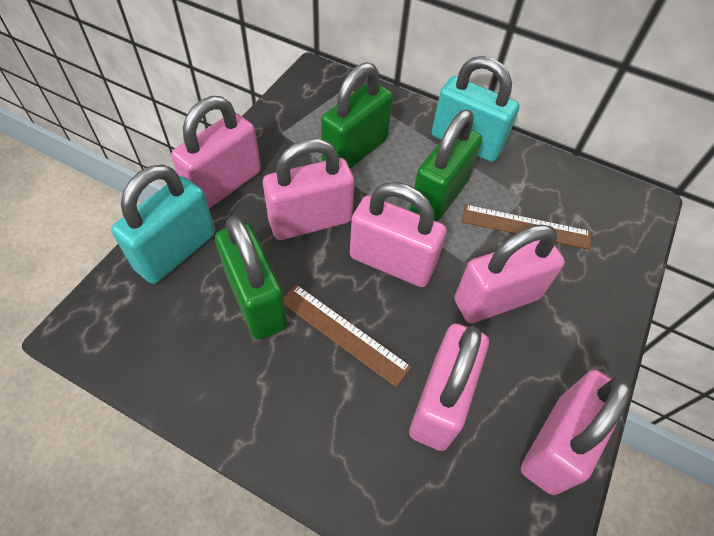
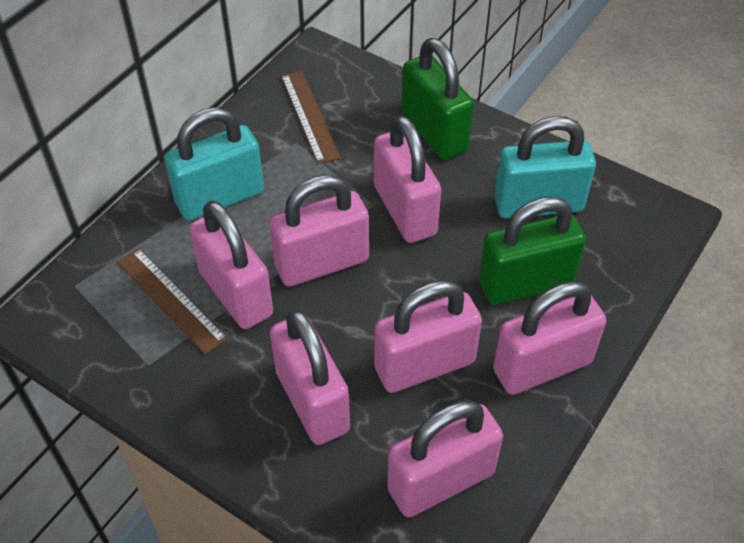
green padlock: 3 -> 2
pink padlock: 6 -> 7

